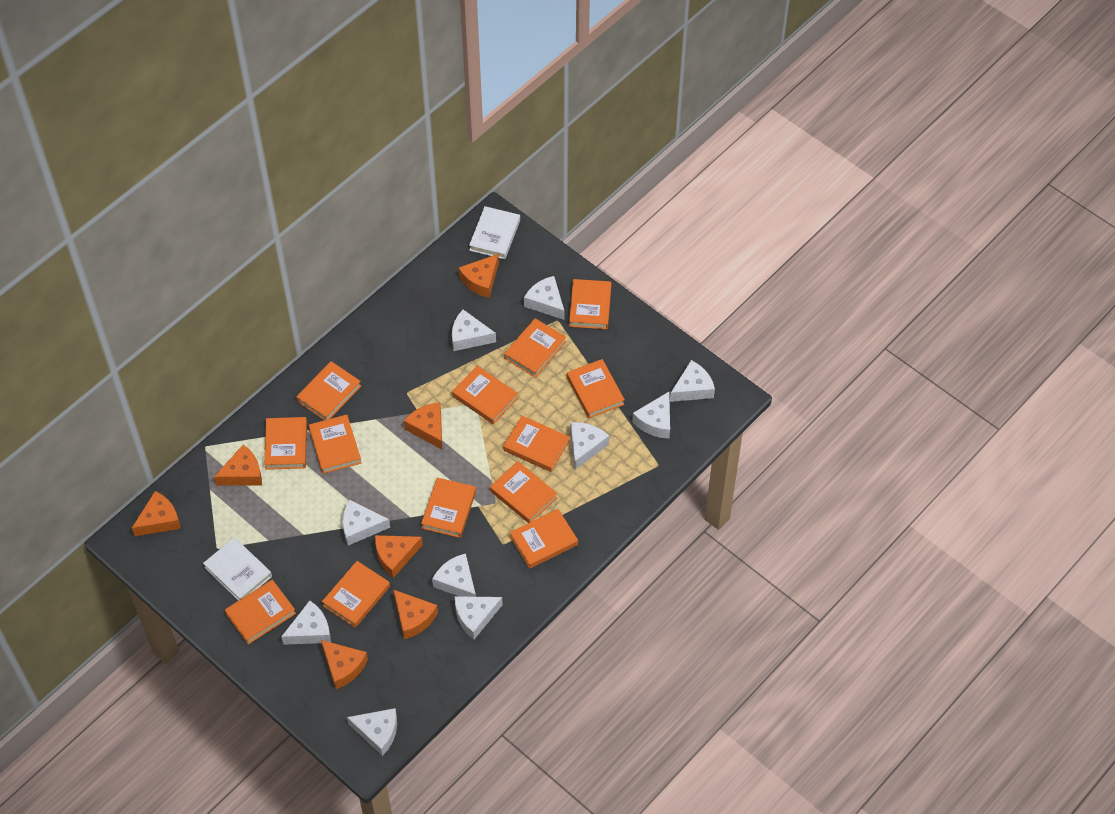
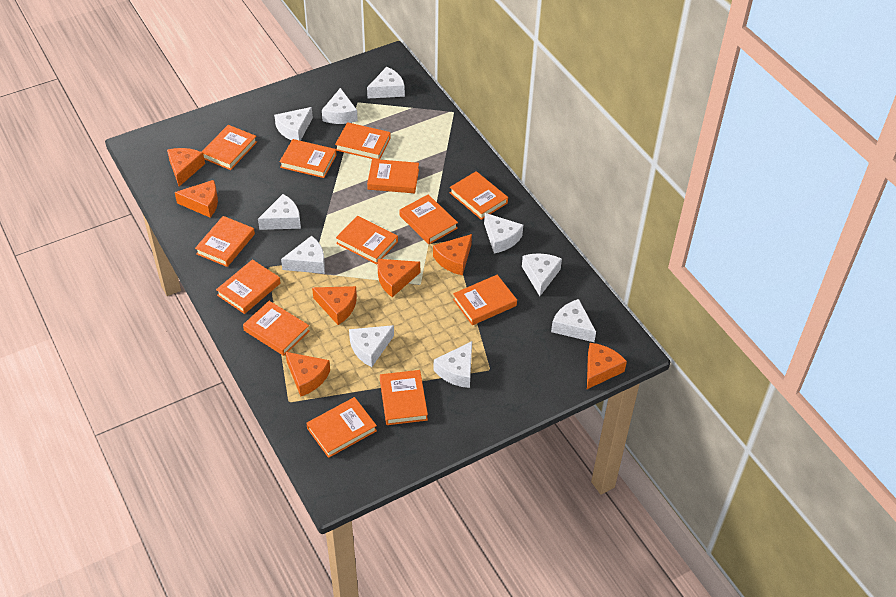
white book: 2 -> 0

